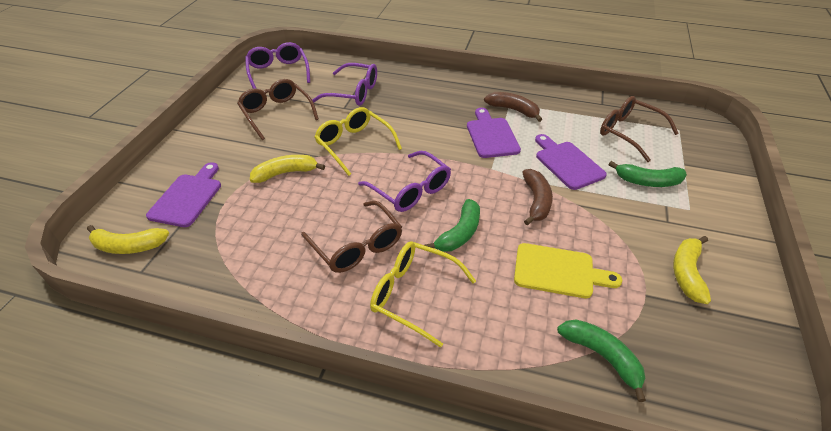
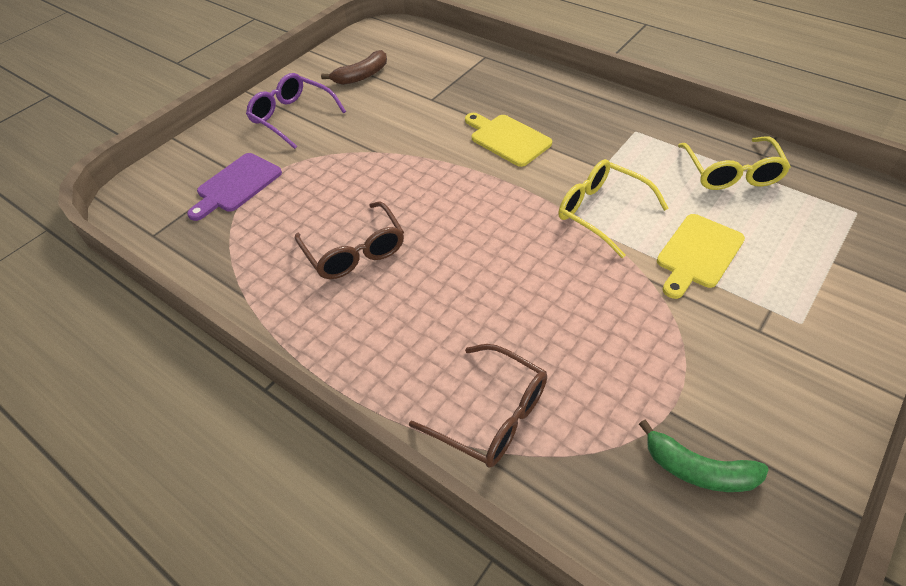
brown banana: 2 -> 1
brown glasses: 3 -> 2
green banana: 3 -> 1
purple cutting board: 3 -> 1
purple glasses: 3 -> 1
yellow banana: 3 -> 0
yellow cutting board: 1 -> 2

